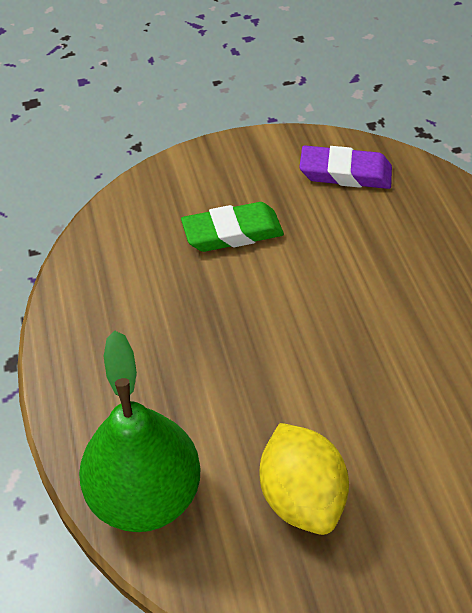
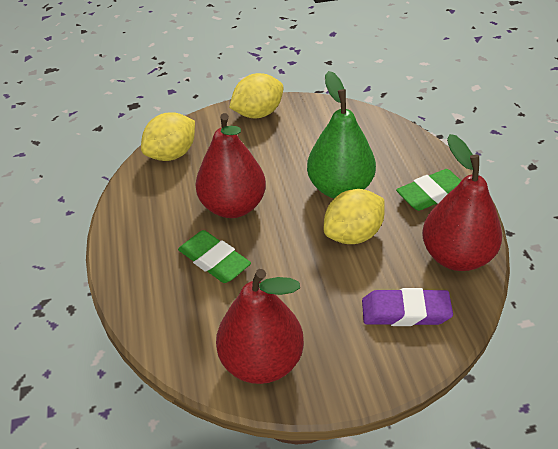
green eraser: 1 -> 2
red pear: 0 -> 3
yellow lemon: 1 -> 3

